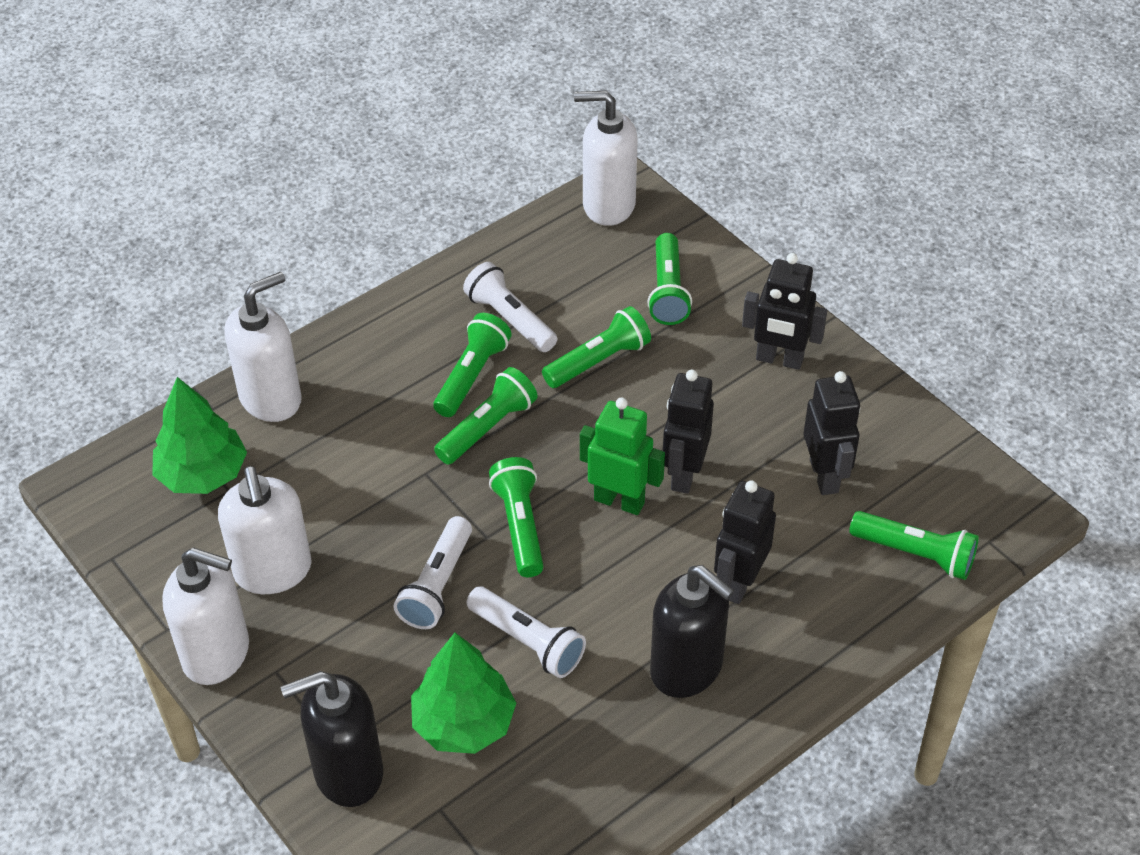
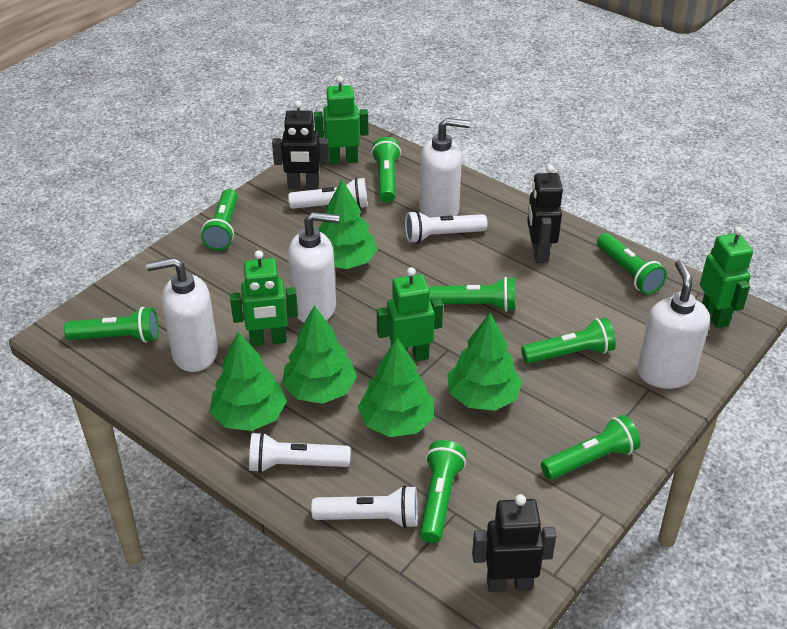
black robot: 4 -> 3
black soap dispenser: 2 -> 0
green flashlight: 6 -> 8
green robot: 1 -> 4
green tree: 2 -> 5
white flashlight: 3 -> 4

